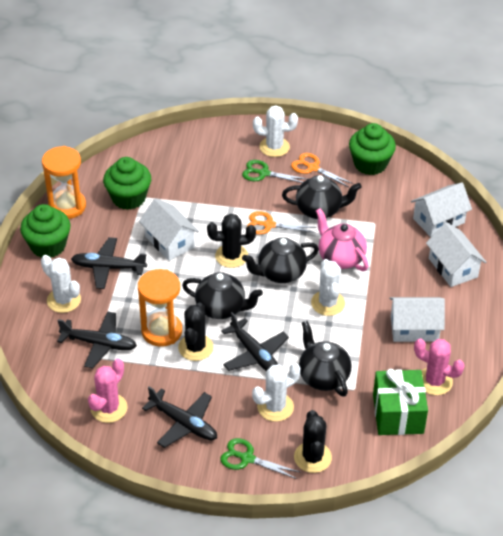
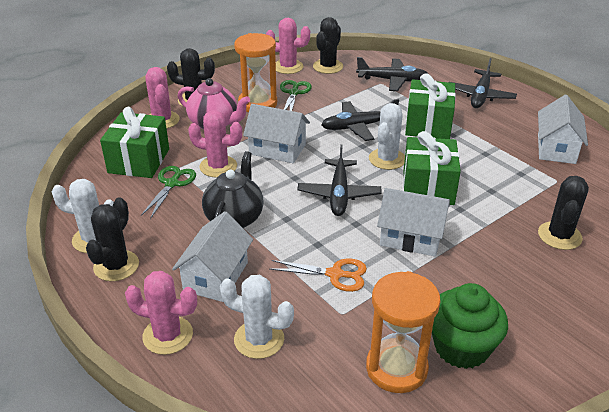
black cactus: 3 -> 4
black teapot: 4 -> 1
green cupcake: 3 -> 1
green gift: 1 -> 3
orange scissors: 2 -> 1
pink cactus: 2 -> 4
white cactus: 4 -> 3

